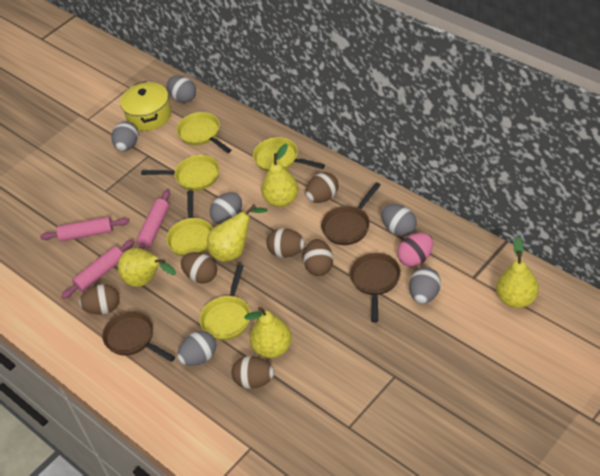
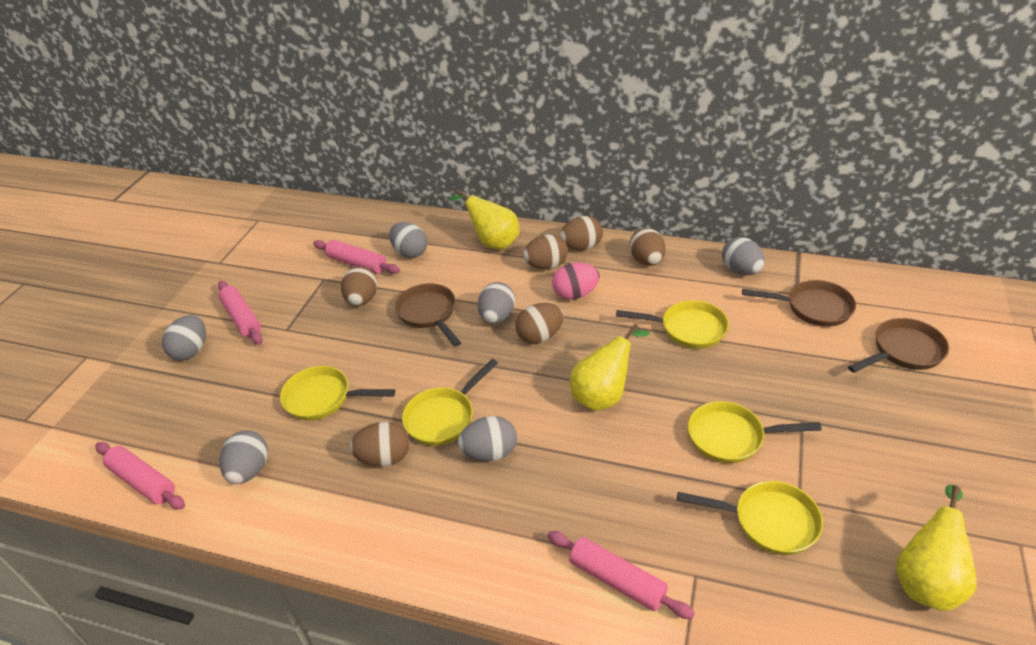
pink rolling pin: 3 -> 4
yellow pear: 5 -> 3
yellow pot: 1 -> 0

